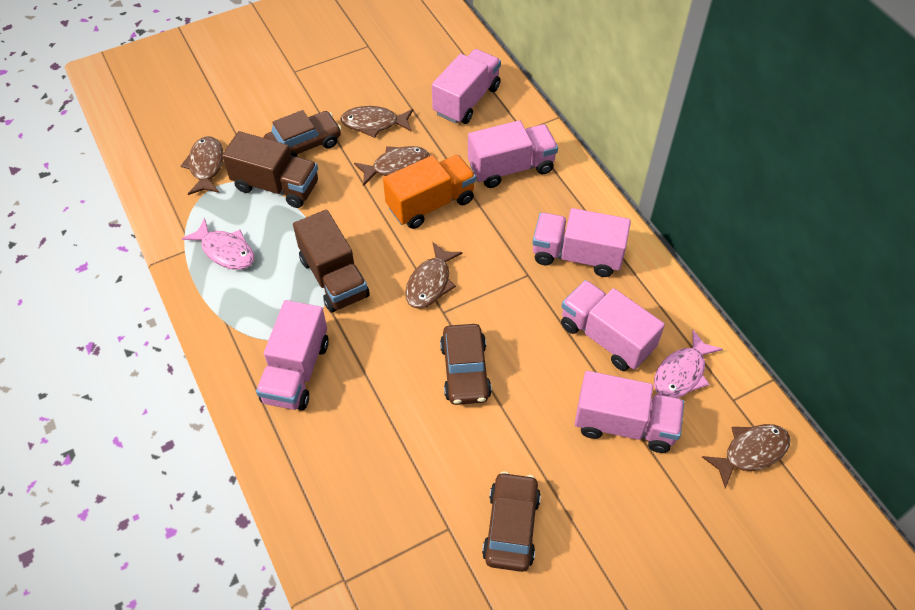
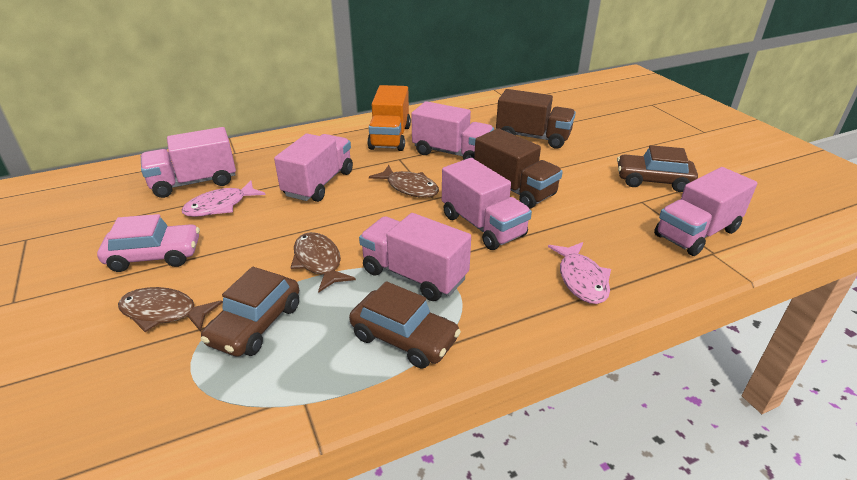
brown fish: 5 -> 3
pink car: 0 -> 1

